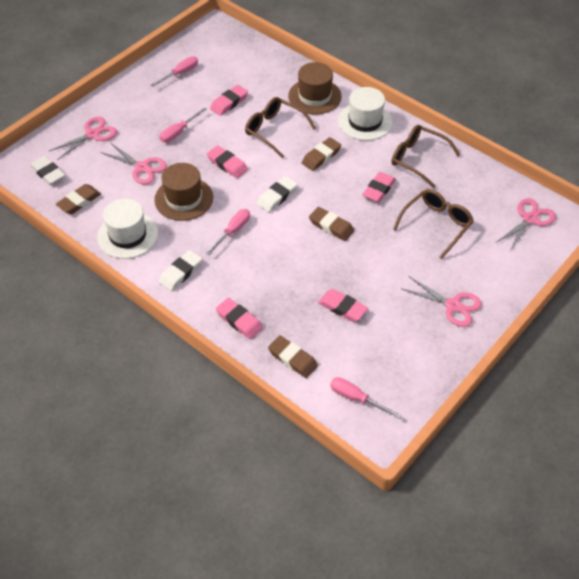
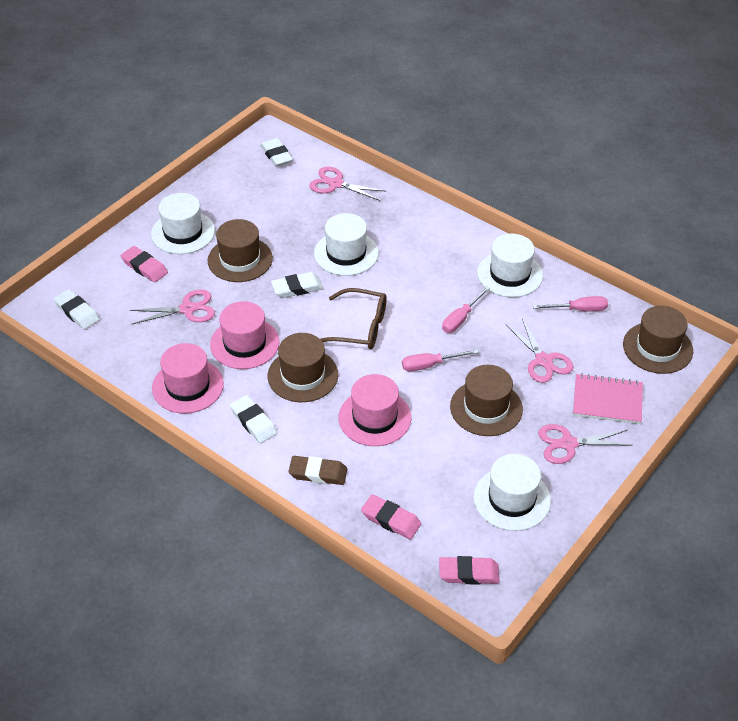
brown eraser: 4 -> 1
brown glasses: 3 -> 1
brown hat: 2 -> 4
pink eraser: 5 -> 3
pink hat: 0 -> 3
pink notebook: 0 -> 1
pink screwdriver: 4 -> 3
white eraser: 3 -> 4
white hat: 2 -> 4

